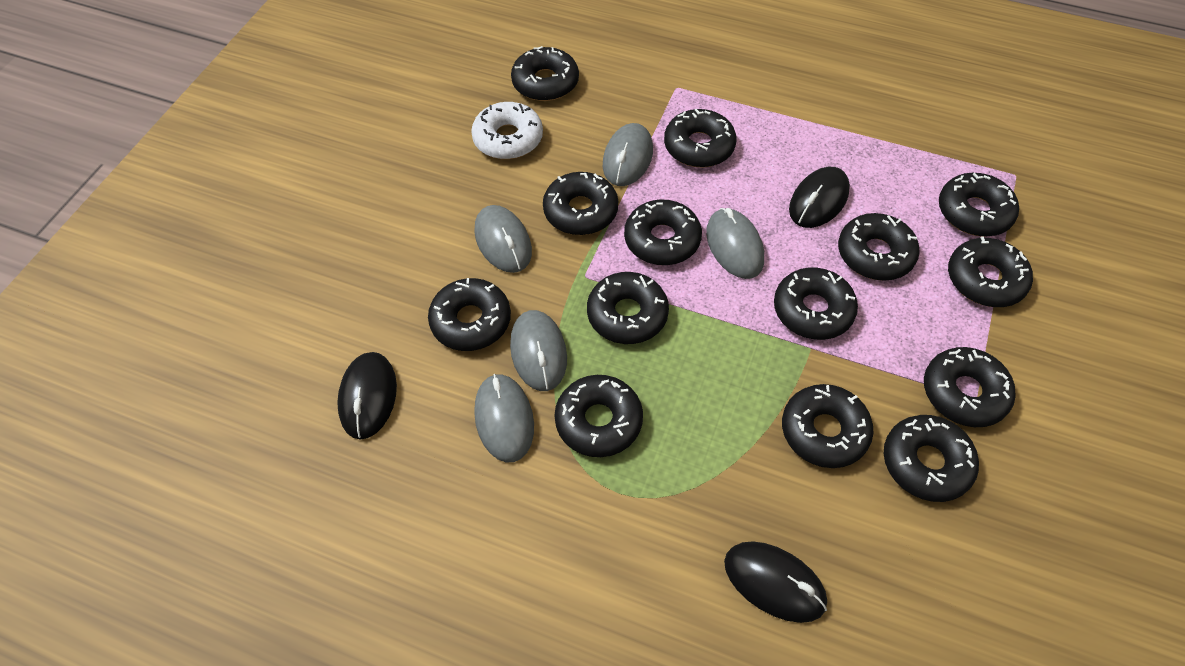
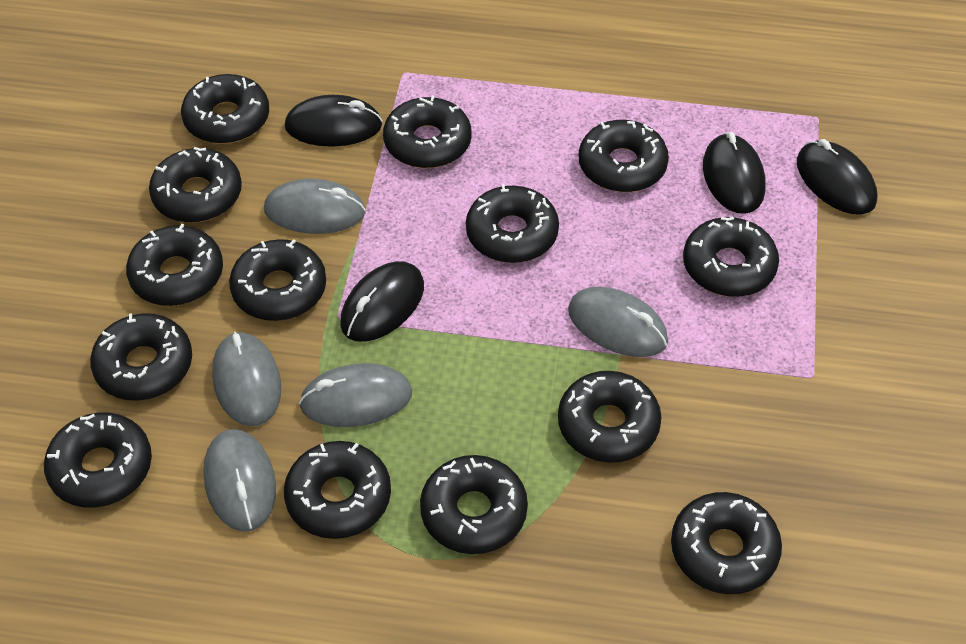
black mouse: 3 -> 4
white donut: 1 -> 0

